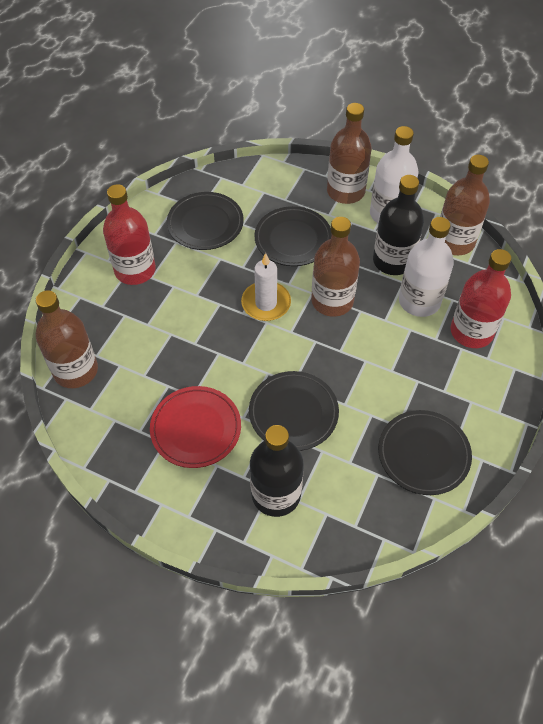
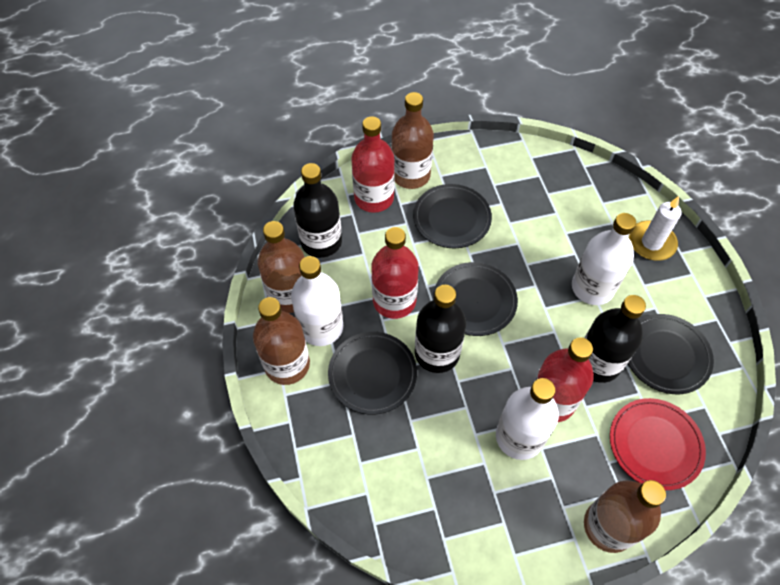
black bottle: 2 -> 3
red bottle: 2 -> 3
white bottle: 2 -> 3

